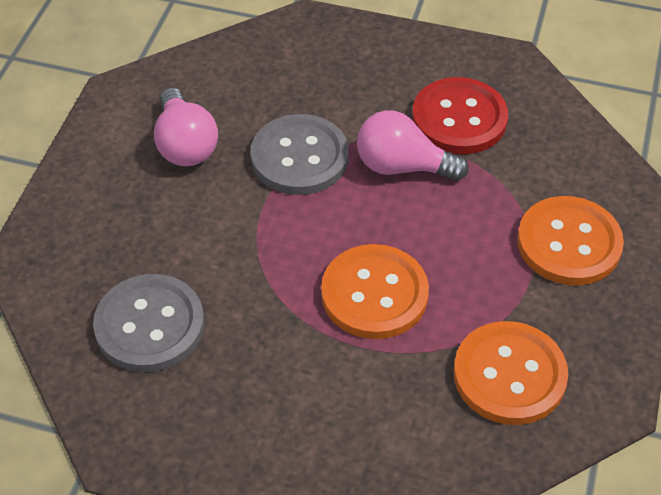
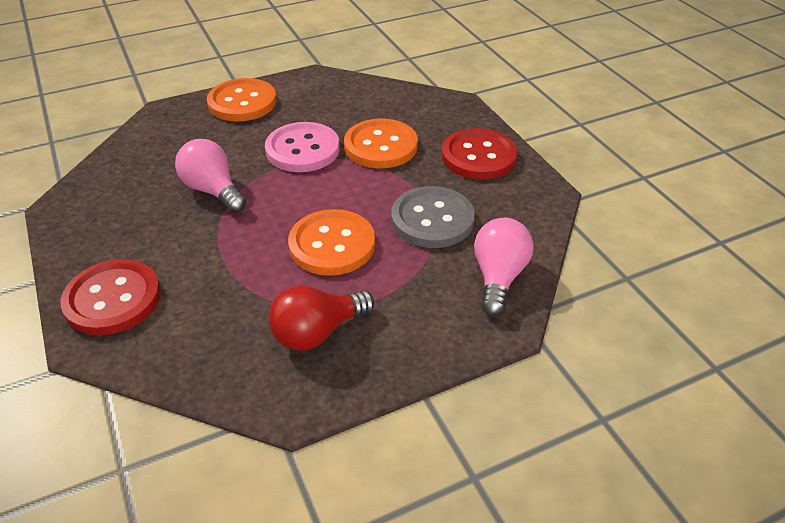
grey button: 2 -> 1
pink button: 0 -> 1
red button: 1 -> 2
red light bulb: 0 -> 1

